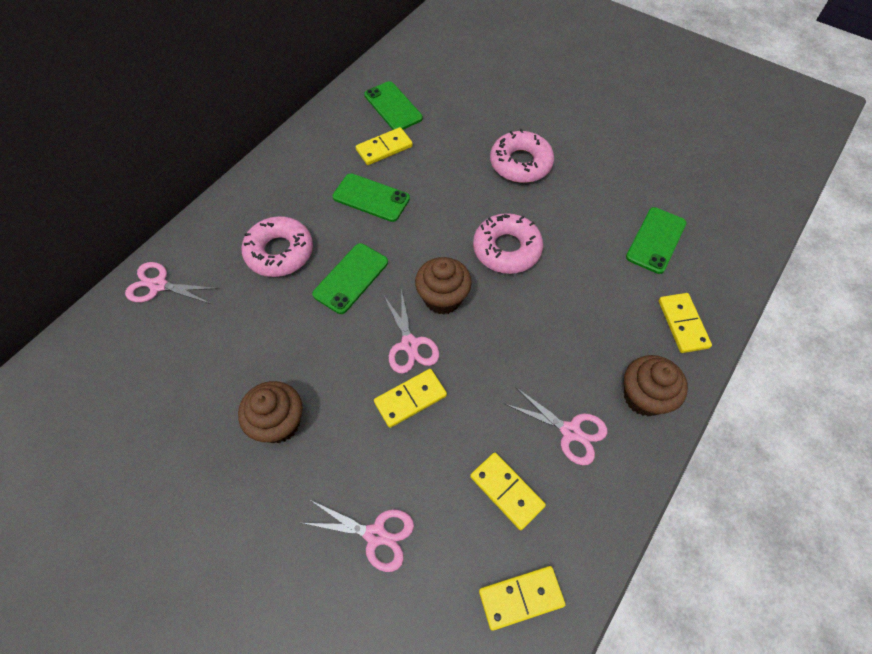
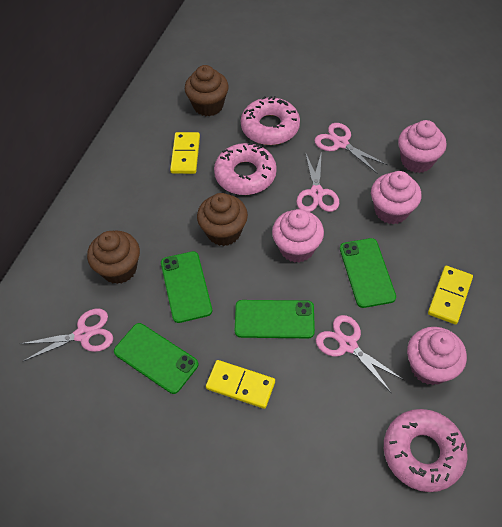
pink cupcake: 0 -> 4
yellow domino: 5 -> 3

